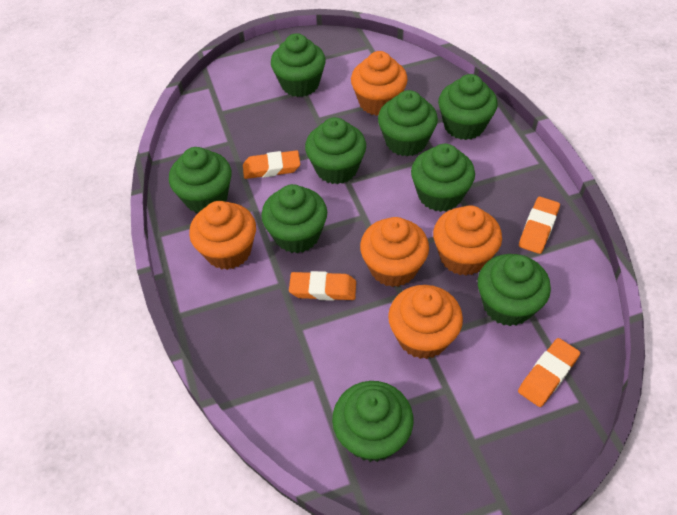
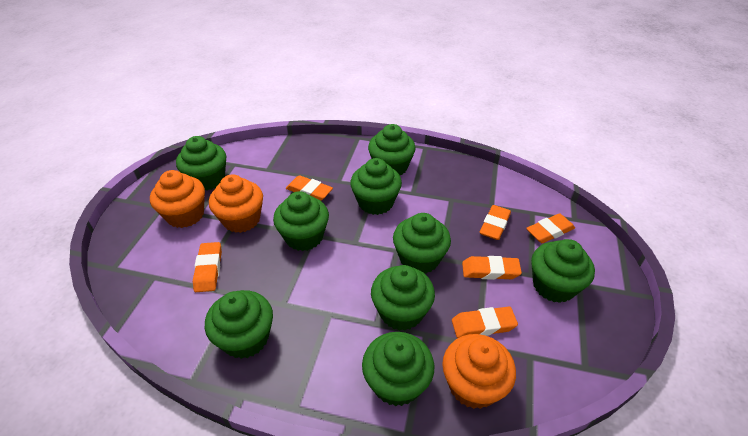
orange cupcake: 5 -> 3
orange eraser: 4 -> 6

